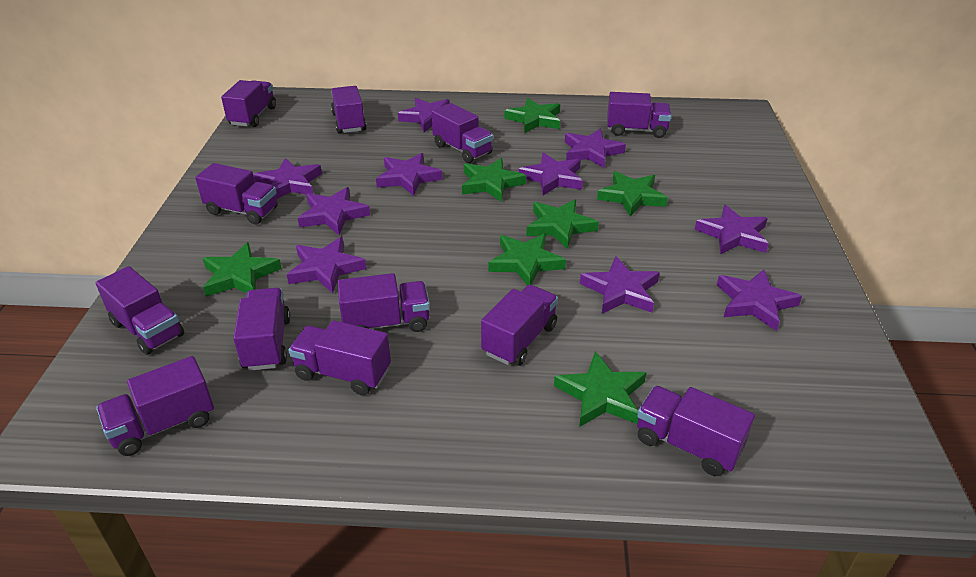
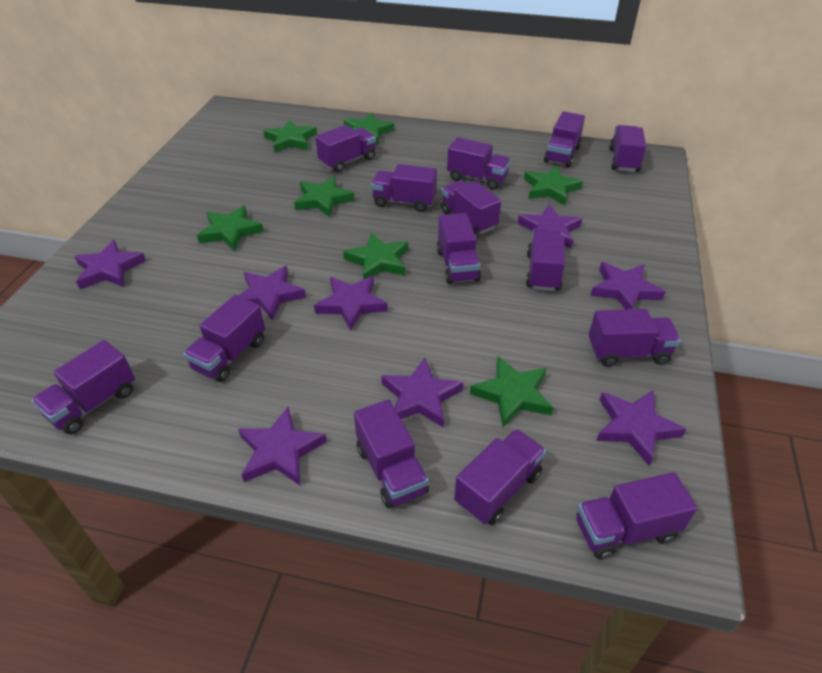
purple star: 10 -> 8
purple truck: 12 -> 14

